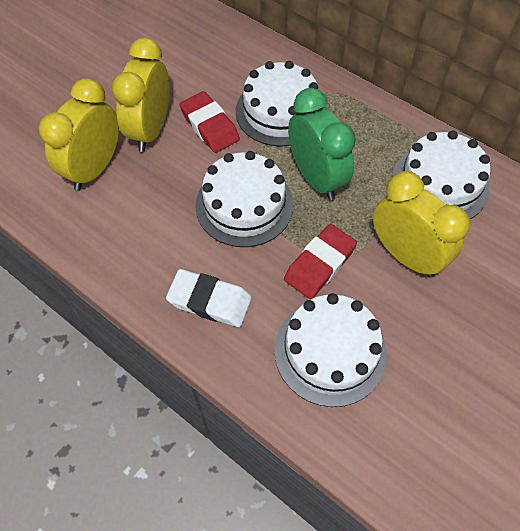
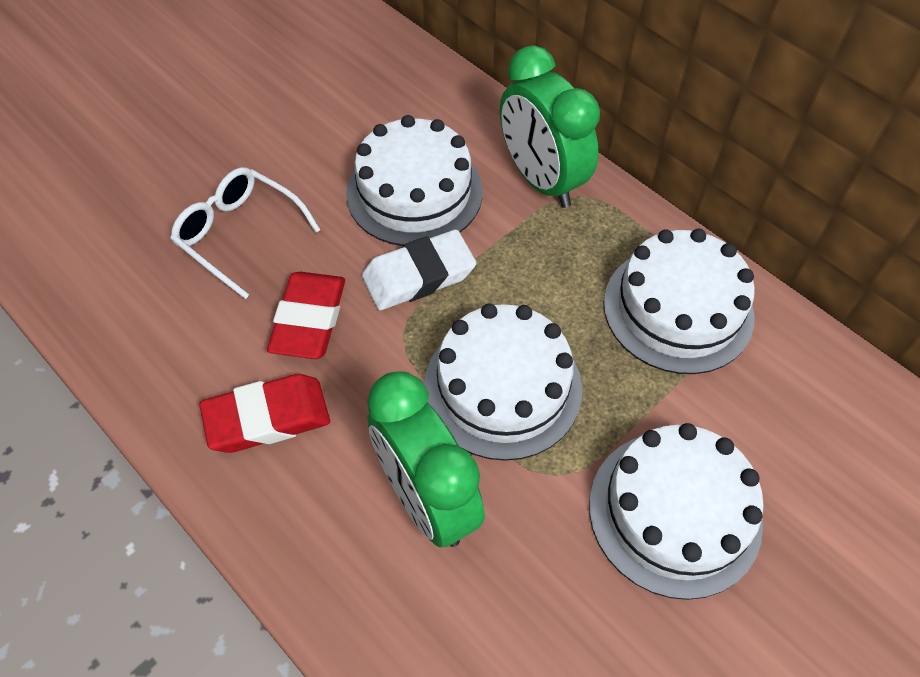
green clock: 1 -> 2
white glasses: 0 -> 1
yellow clock: 3 -> 0

